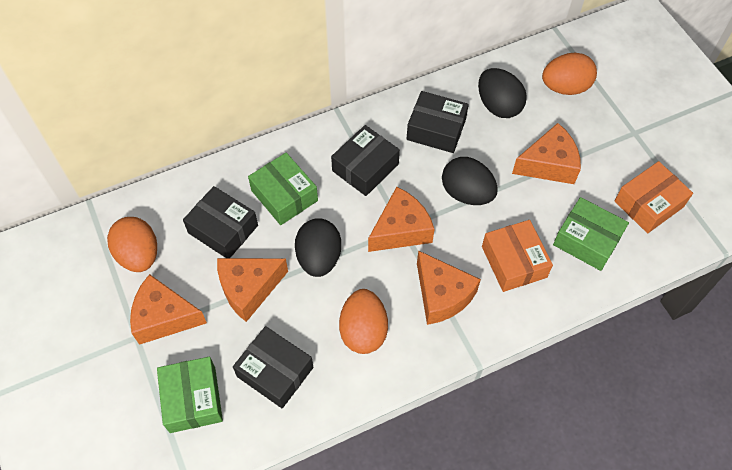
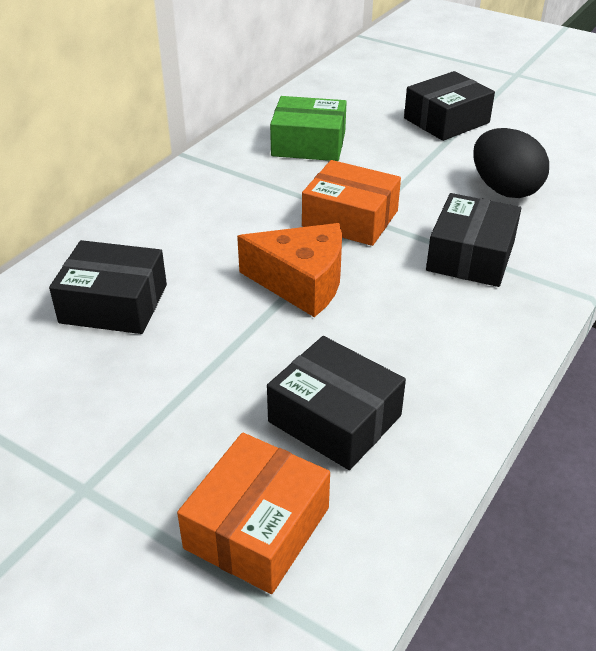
black egg: 3 -> 1
green box: 3 -> 1
orange cheese: 5 -> 1
orange egg: 3 -> 0

